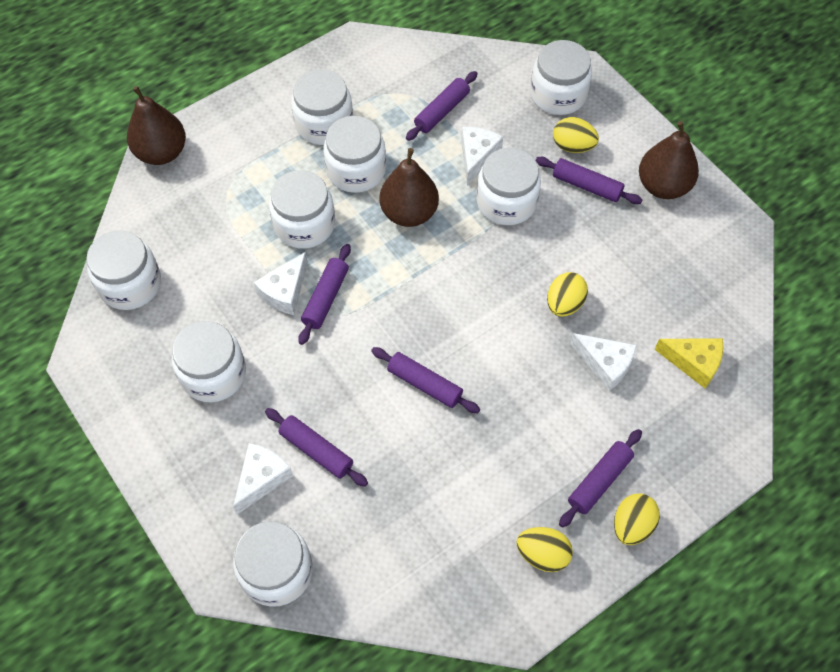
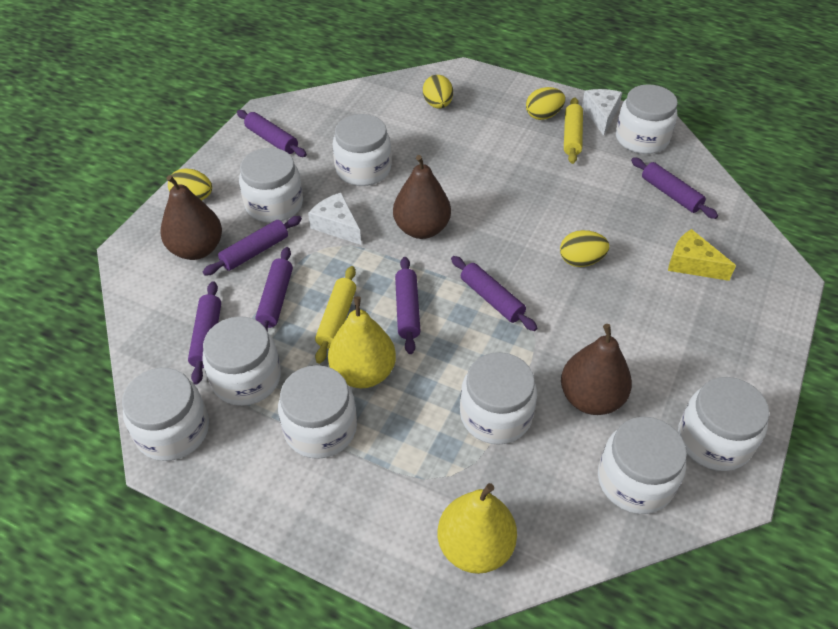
purple rolling pin: 6 -> 7
white cheese: 4 -> 2
white jar: 8 -> 9
yellow pear: 0 -> 2
yellow rolling pin: 0 -> 2

